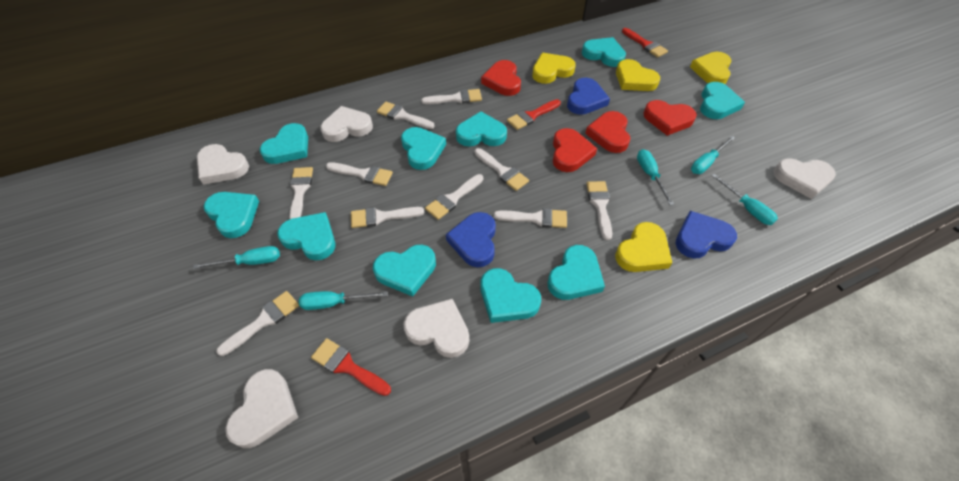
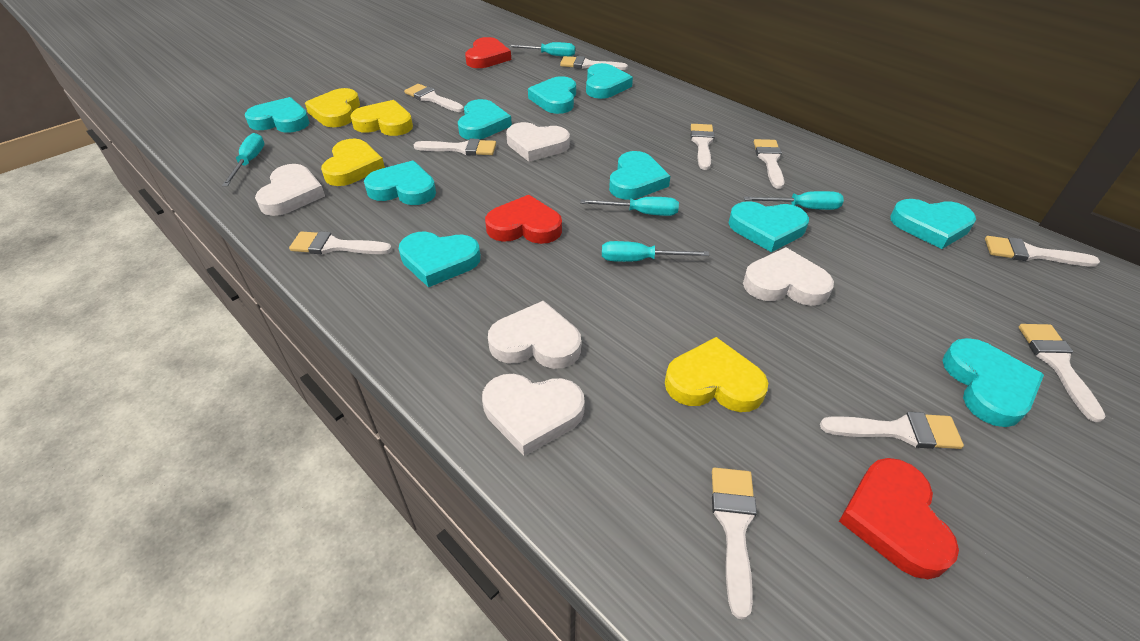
blue heart: 3 -> 0
red brush: 3 -> 0
red heart: 4 -> 3

